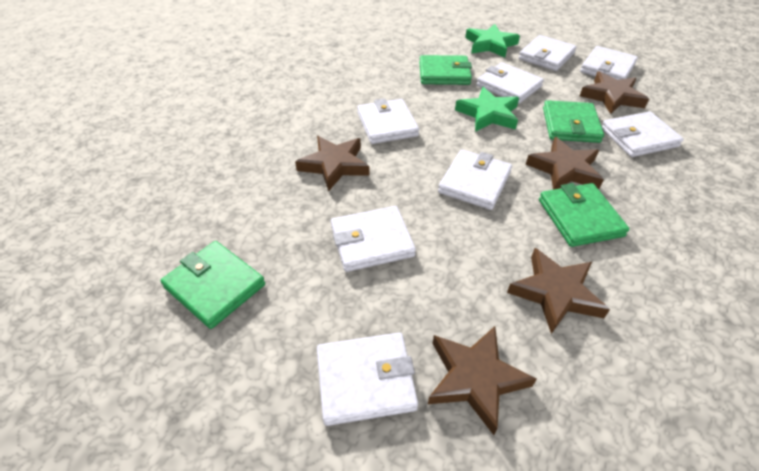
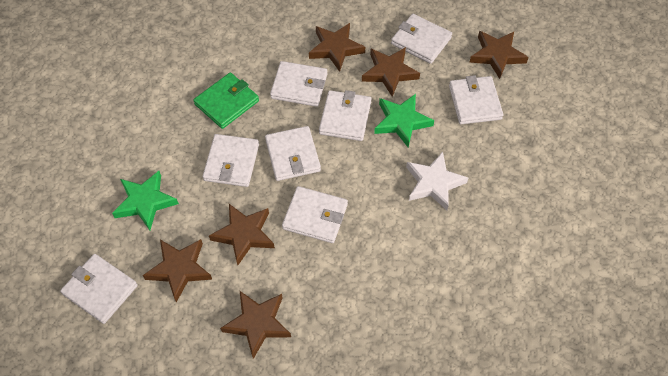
brown star: 5 -> 6
green wallet: 4 -> 1
white star: 0 -> 1

